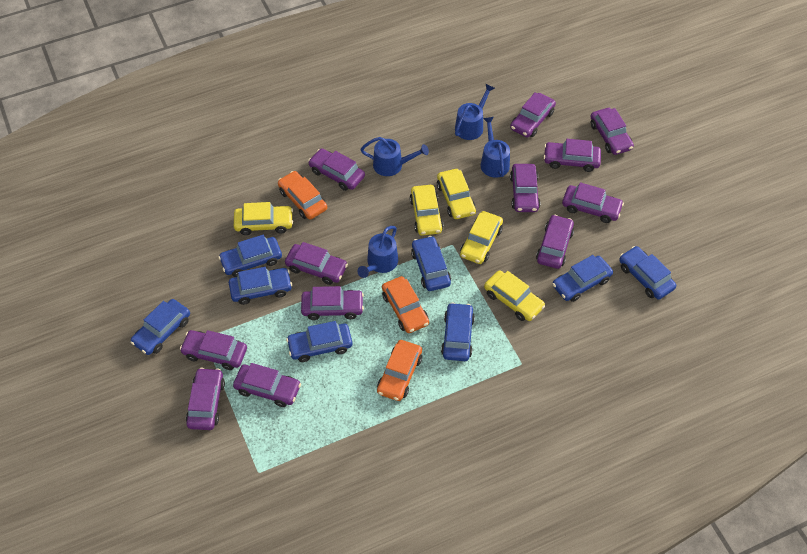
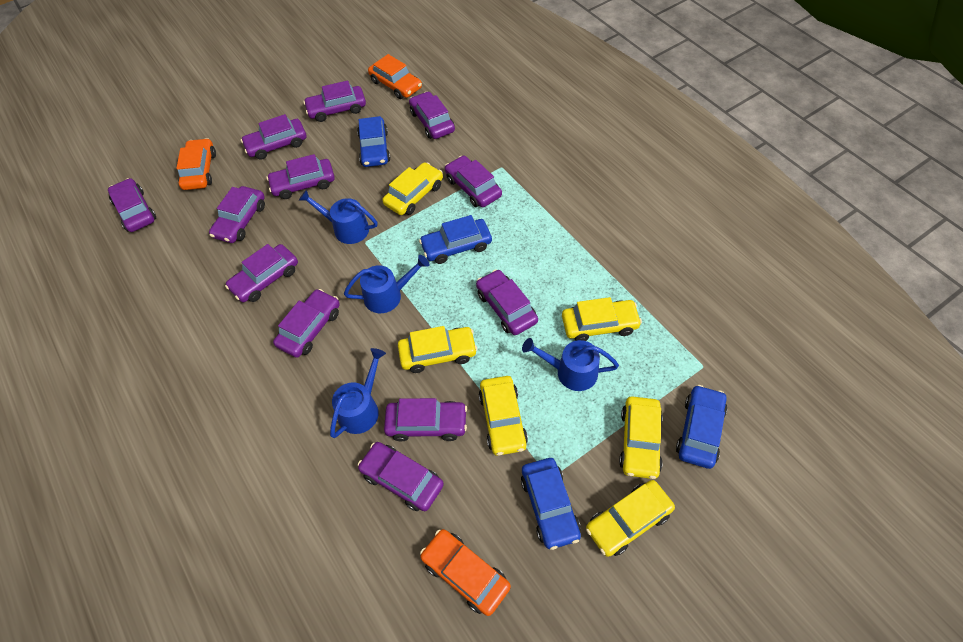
blue car: 8 -> 4
yellow car: 5 -> 6

